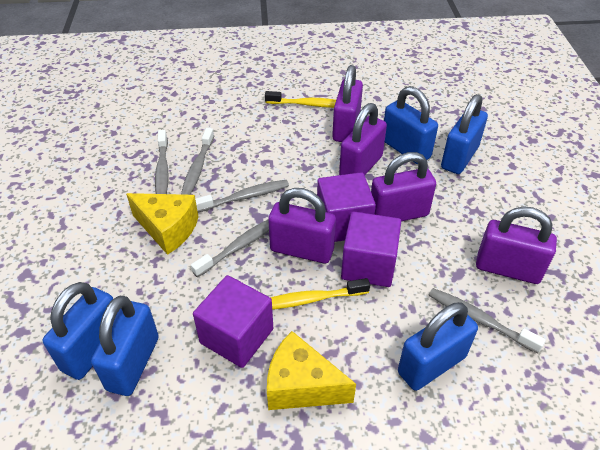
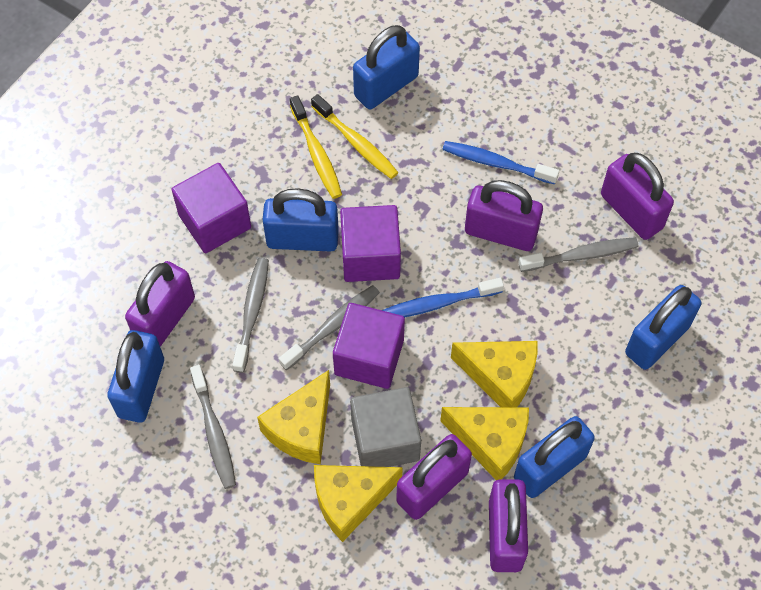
blue toothbrush: 0 -> 2
grey cube: 0 -> 1
grey toothbrush: 5 -> 4
yellow cheese: 2 -> 4

